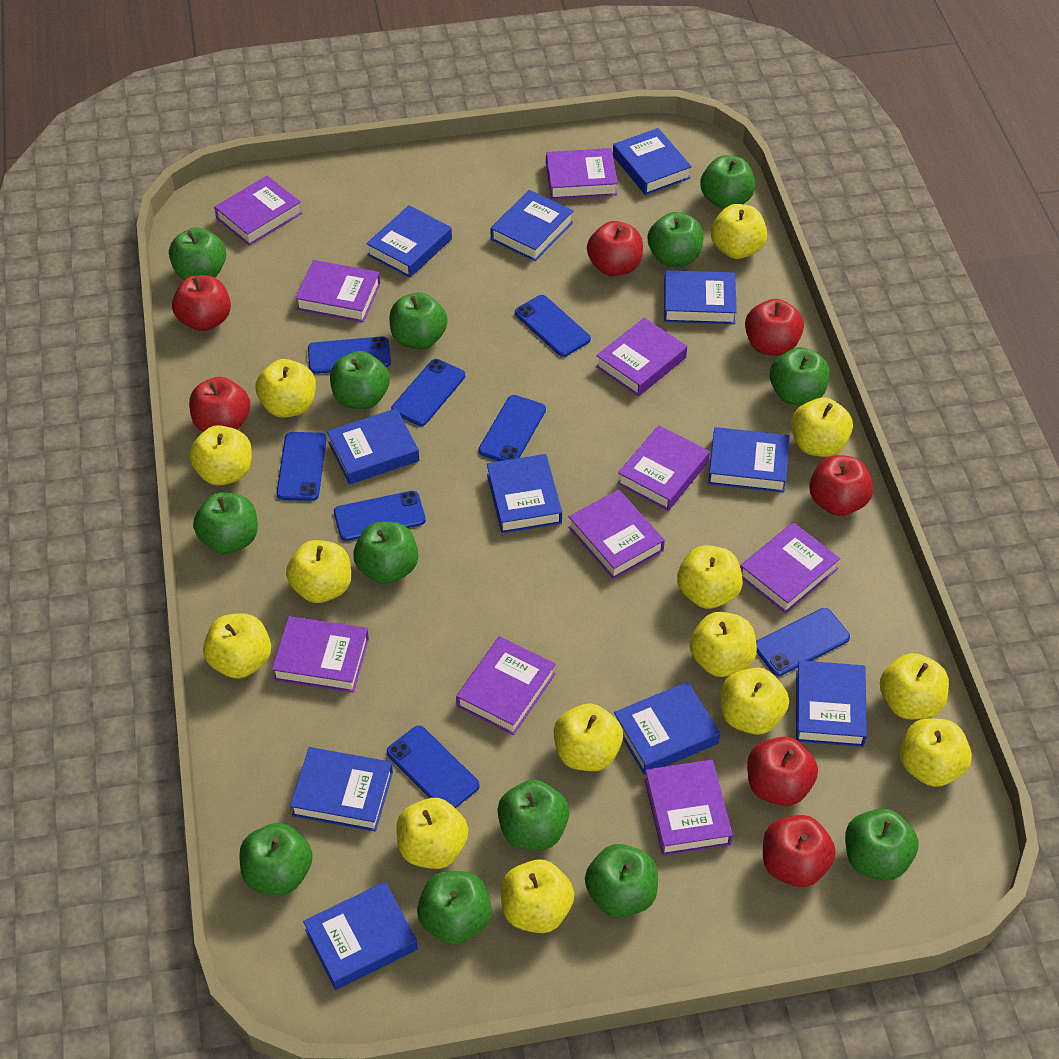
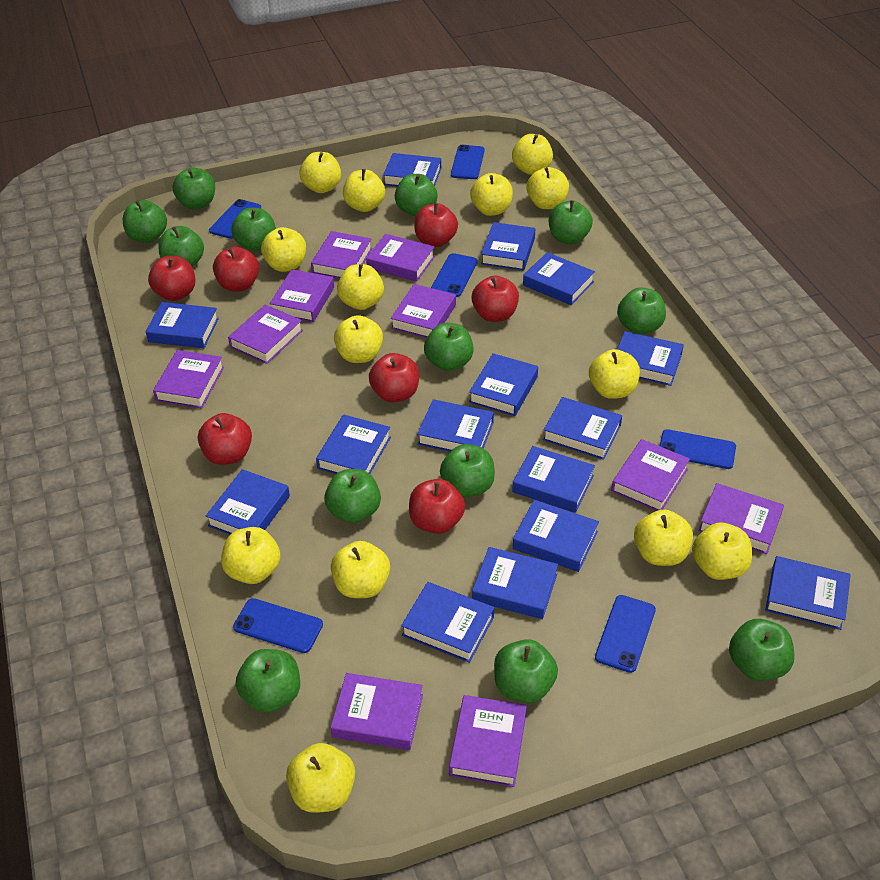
blue book: 11 -> 15
blue phone: 8 -> 6

